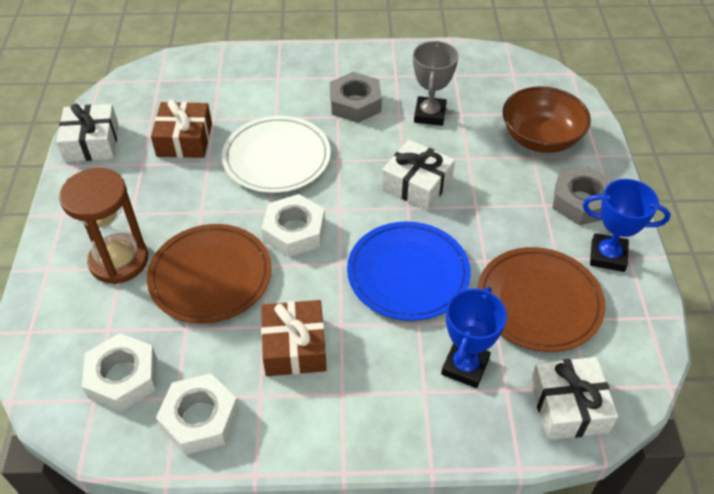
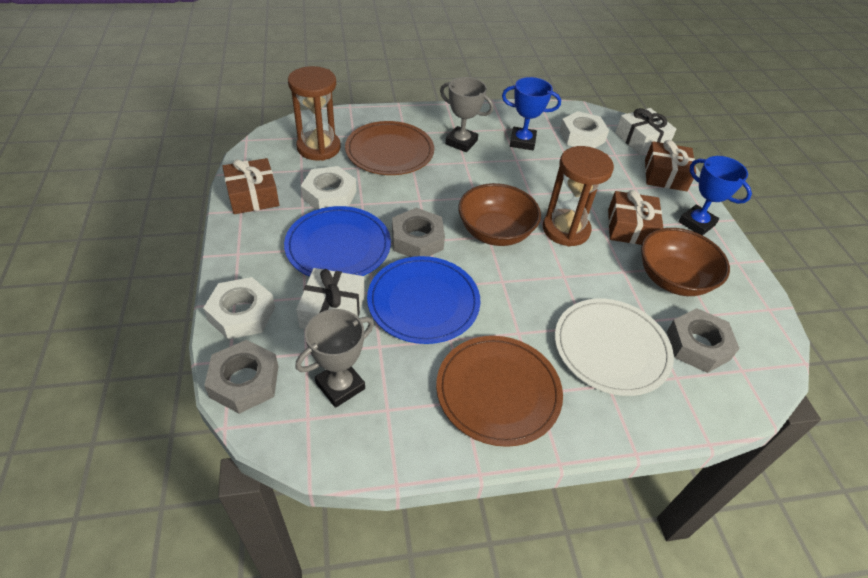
blue plate: 1 -> 2
brown bowl: 1 -> 2
brown gift: 2 -> 3
brown hourglass: 1 -> 2
grey nut: 2 -> 3
grey trophy: 1 -> 2
white gift: 3 -> 2

